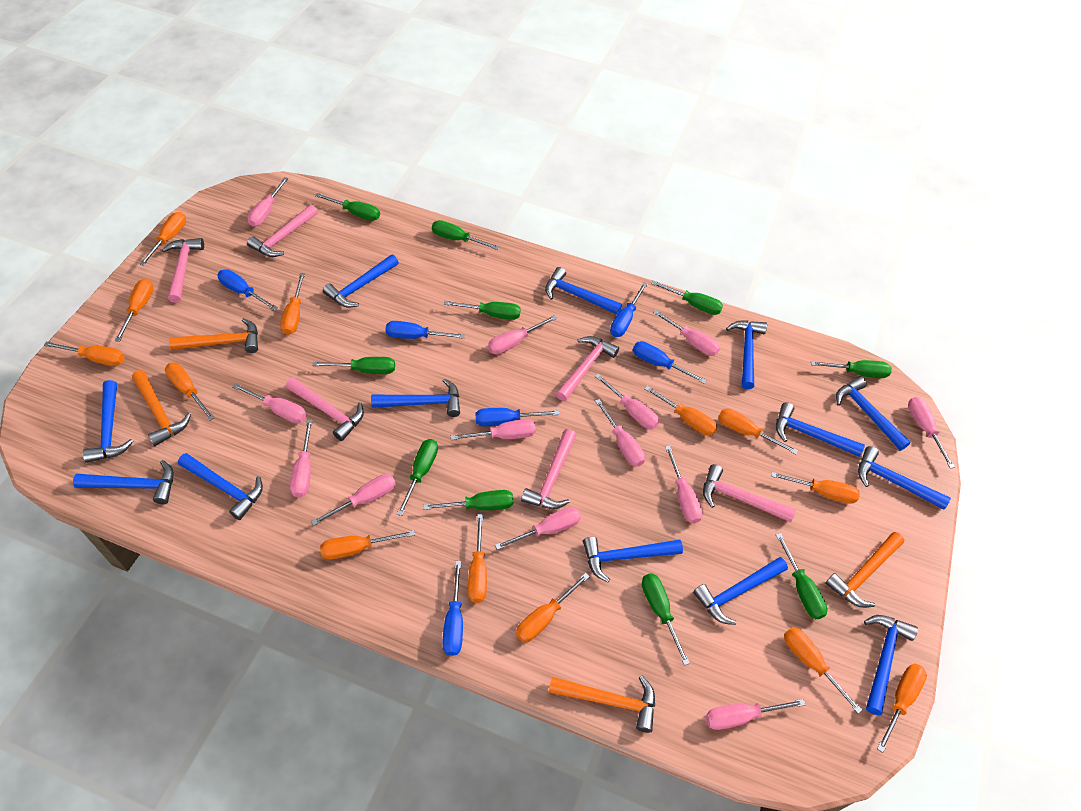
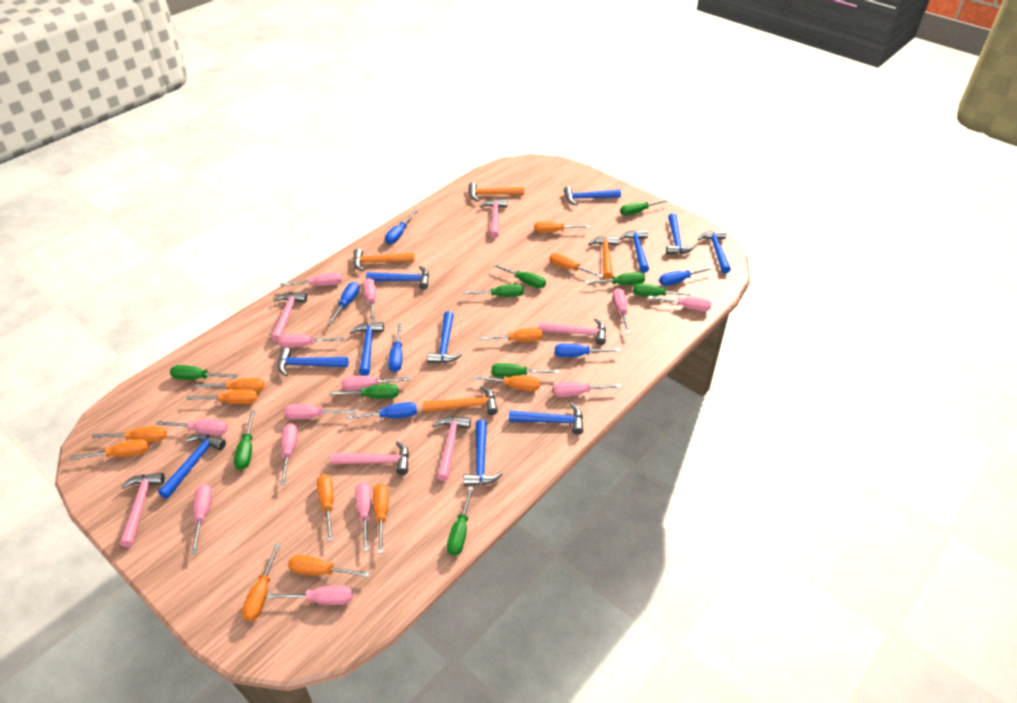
blue hammer: 13 -> 11
orange screwdriver: 13 -> 12

